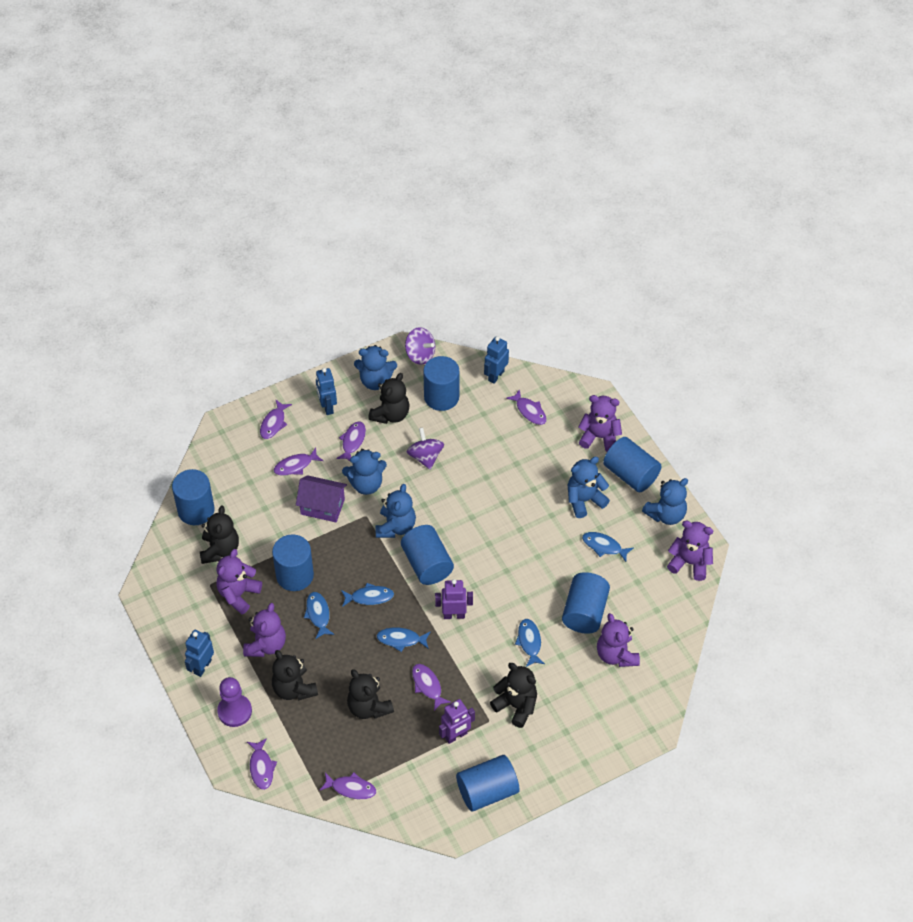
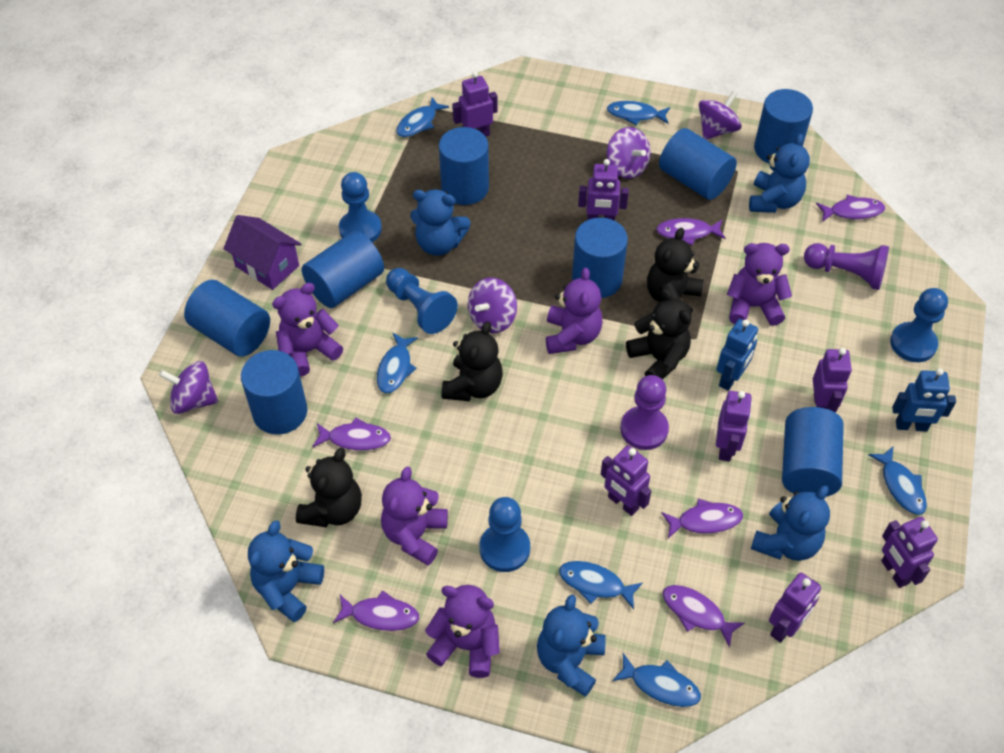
black teddy bear: 5 -> 4
blue cylinder: 7 -> 8
blue fish: 5 -> 6
blue pawn: 0 -> 4
blue robot: 3 -> 2
purple fish: 7 -> 6
purple pawn: 1 -> 2
purple robot: 2 -> 7
purple spinning top: 2 -> 4

